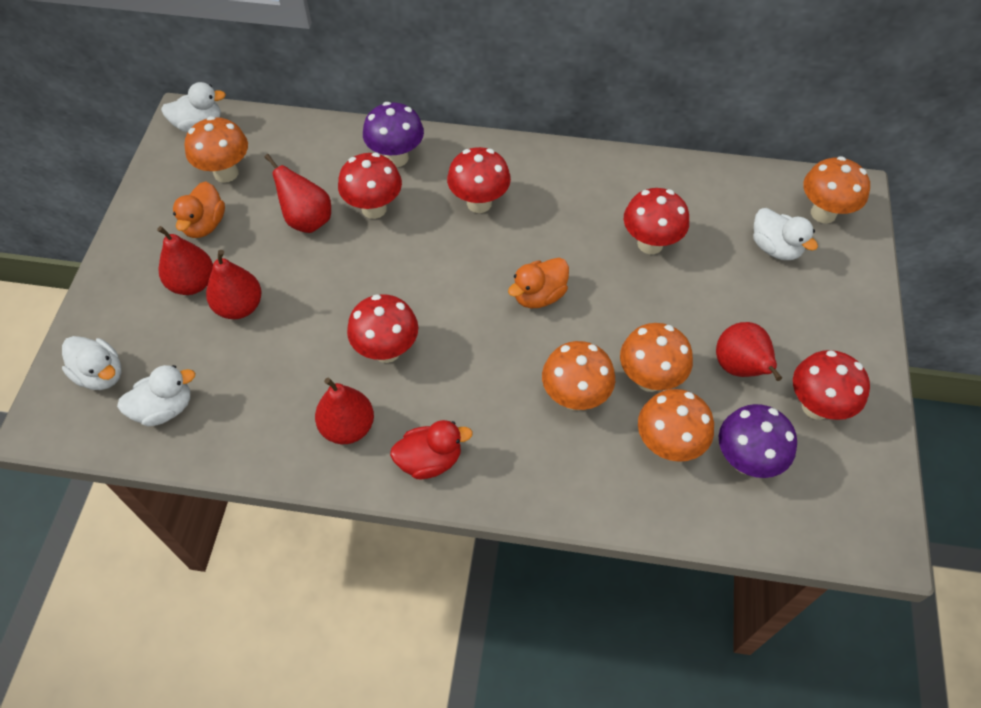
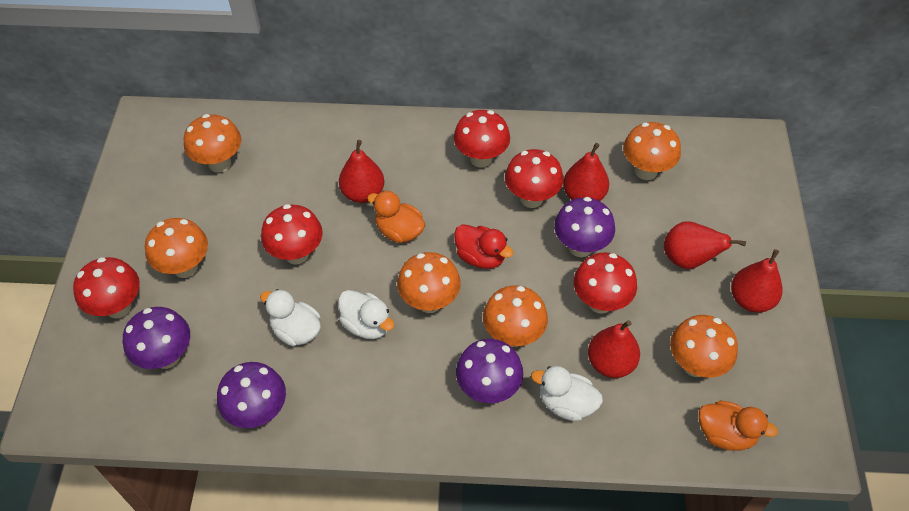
orange mushroom: 5 -> 6
purple mushroom: 2 -> 4
white duck: 4 -> 3

